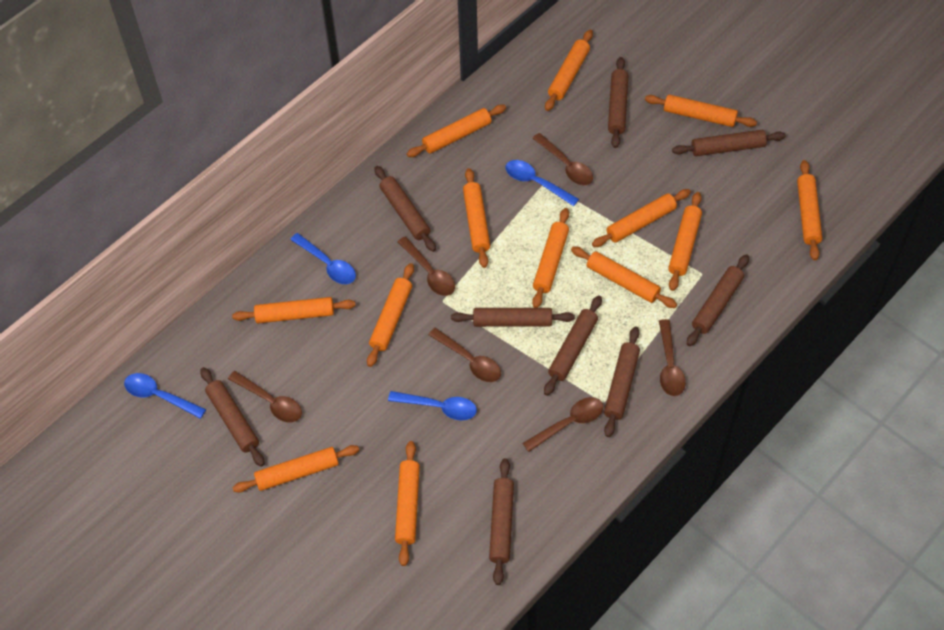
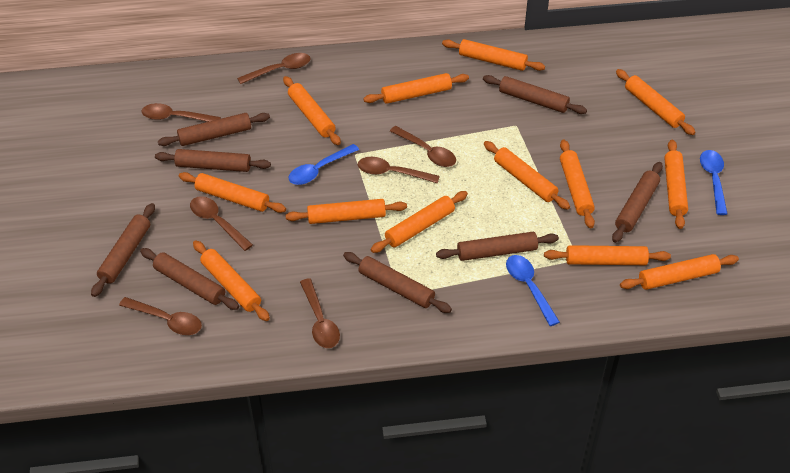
blue spoon: 4 -> 3
brown rolling pin: 9 -> 8
brown spoon: 6 -> 7

